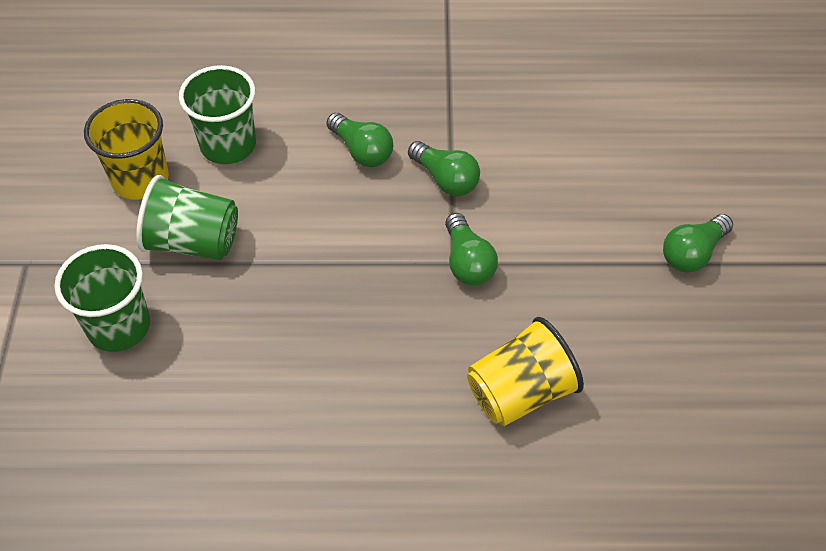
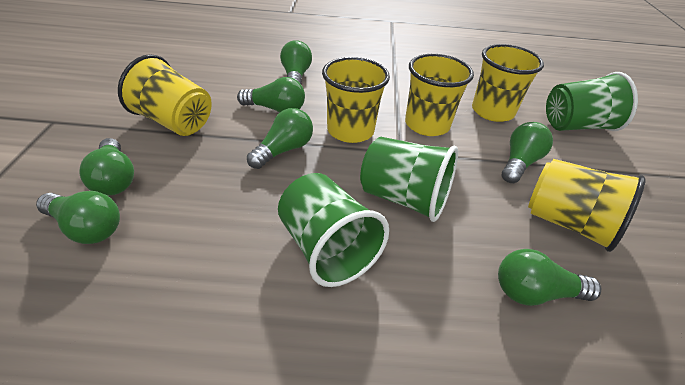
green light bulb: 4 -> 7
yellow cup: 2 -> 5

